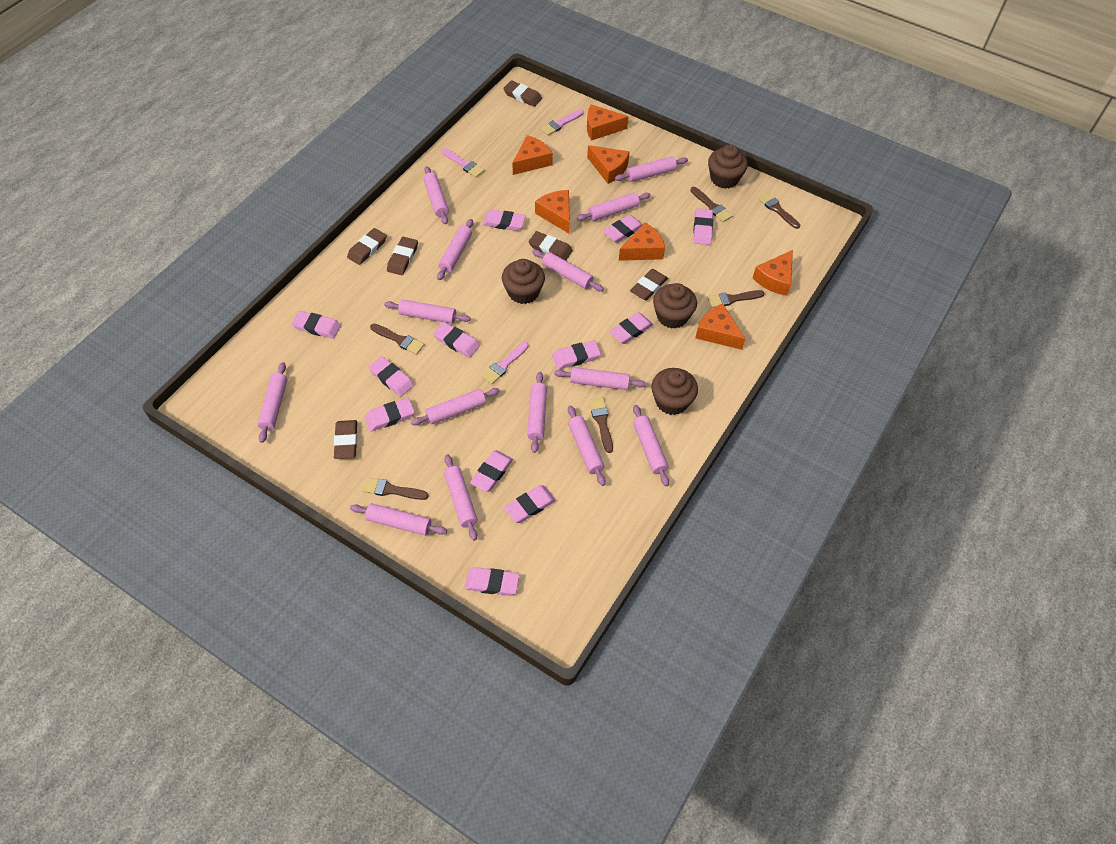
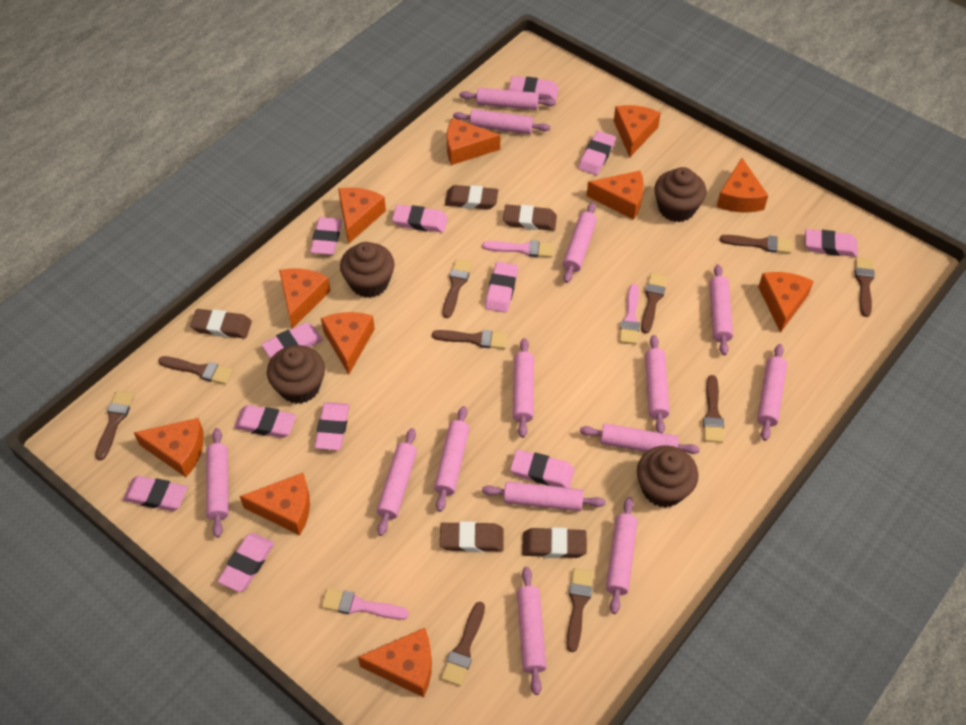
brown brush: 6 -> 10
brown eraser: 6 -> 5
orange cheese: 7 -> 11

